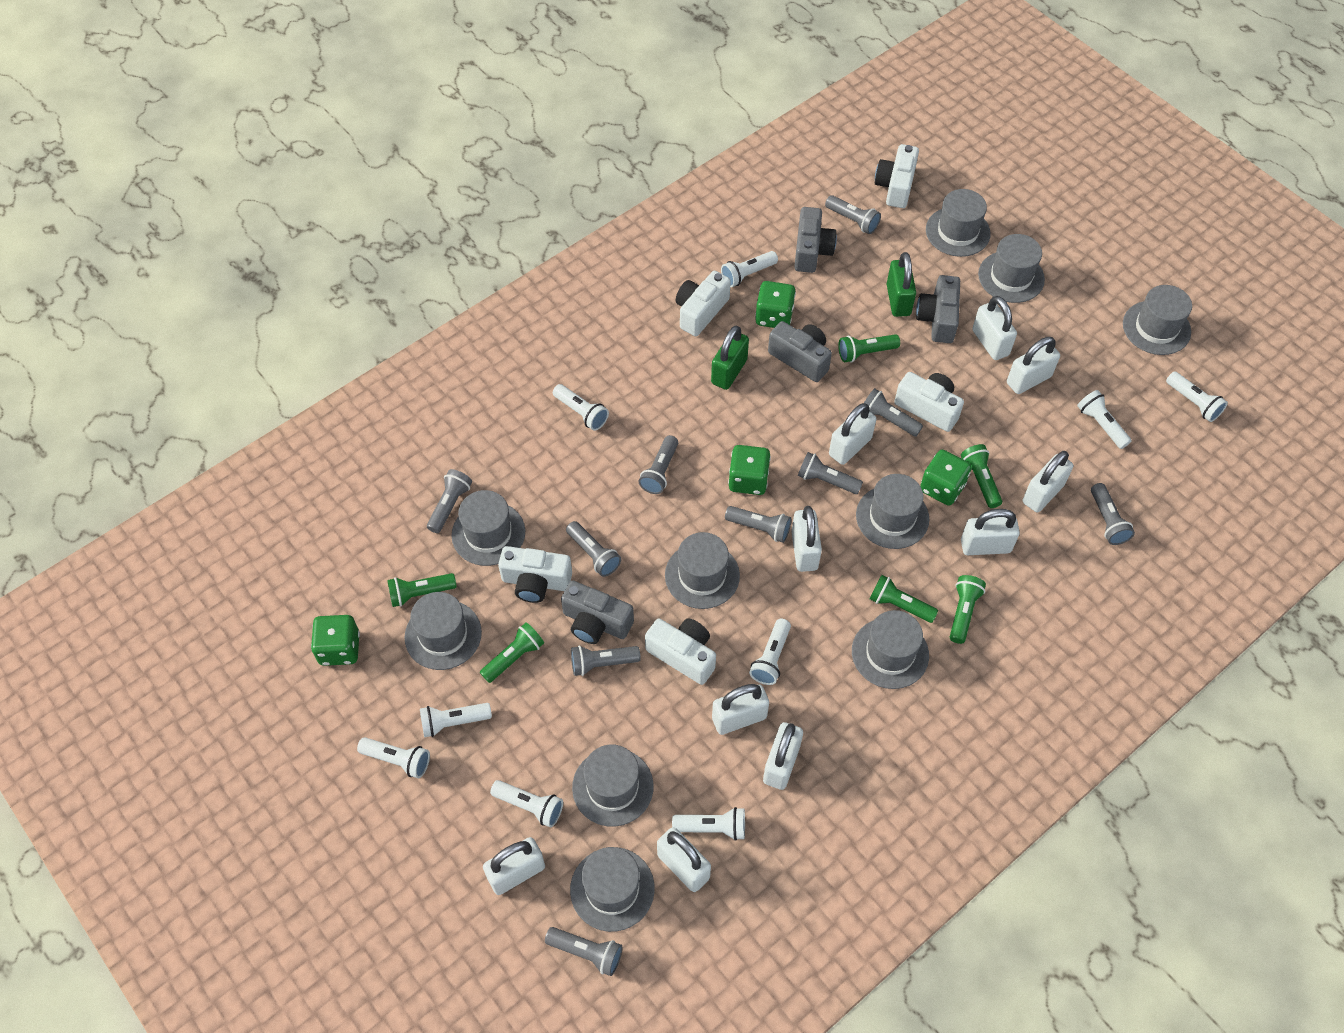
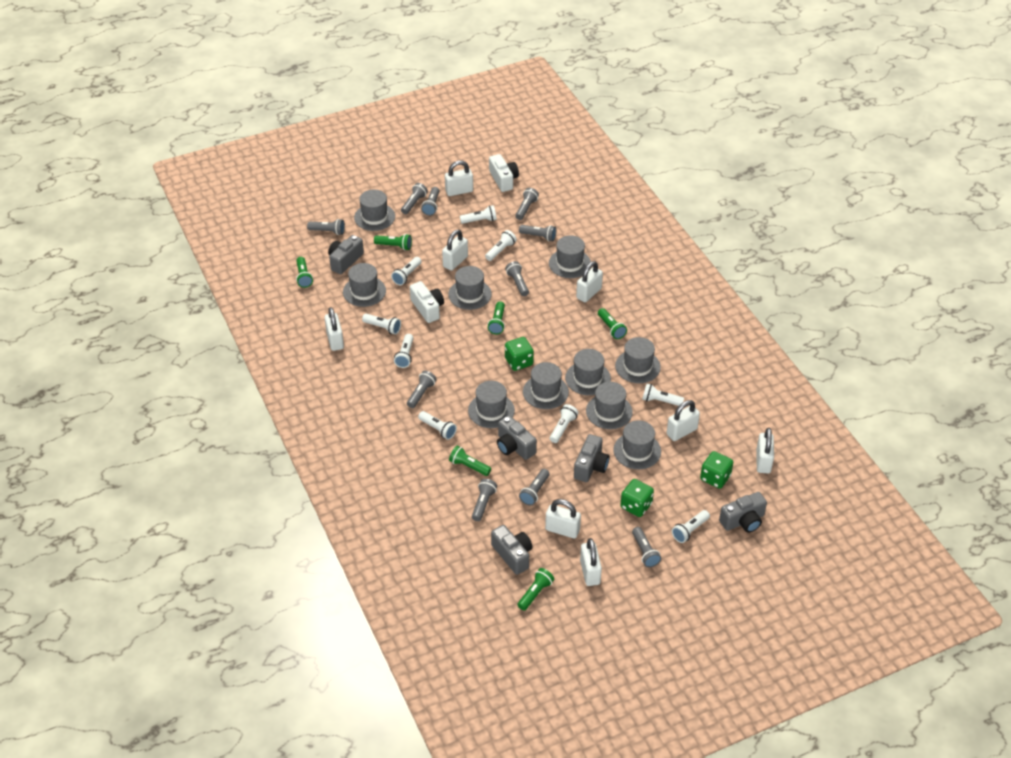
green dice: 4 -> 3
green padlock: 2 -> 0
grey camera: 4 -> 5
white camera: 5 -> 2
white padlock: 10 -> 8

